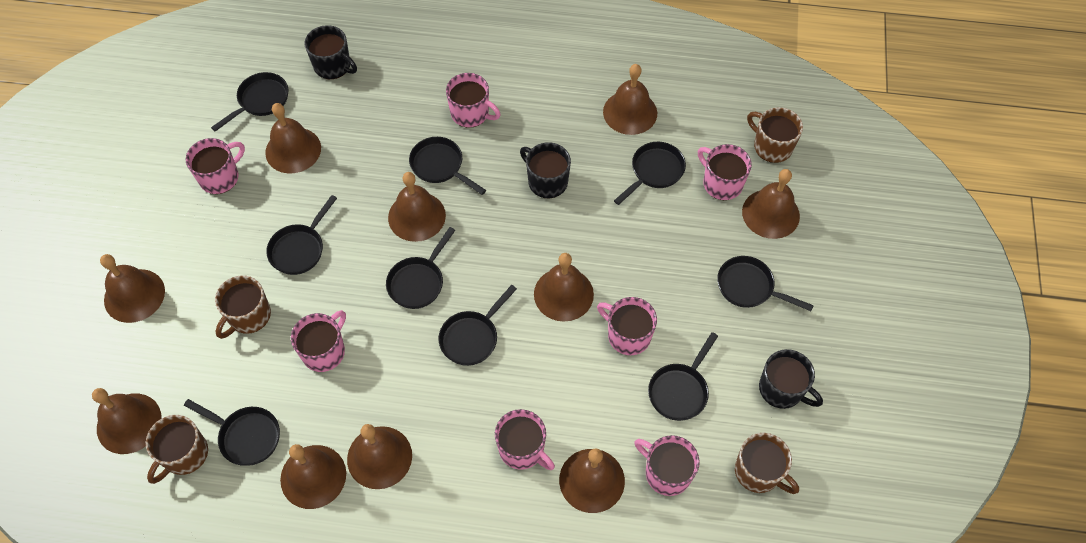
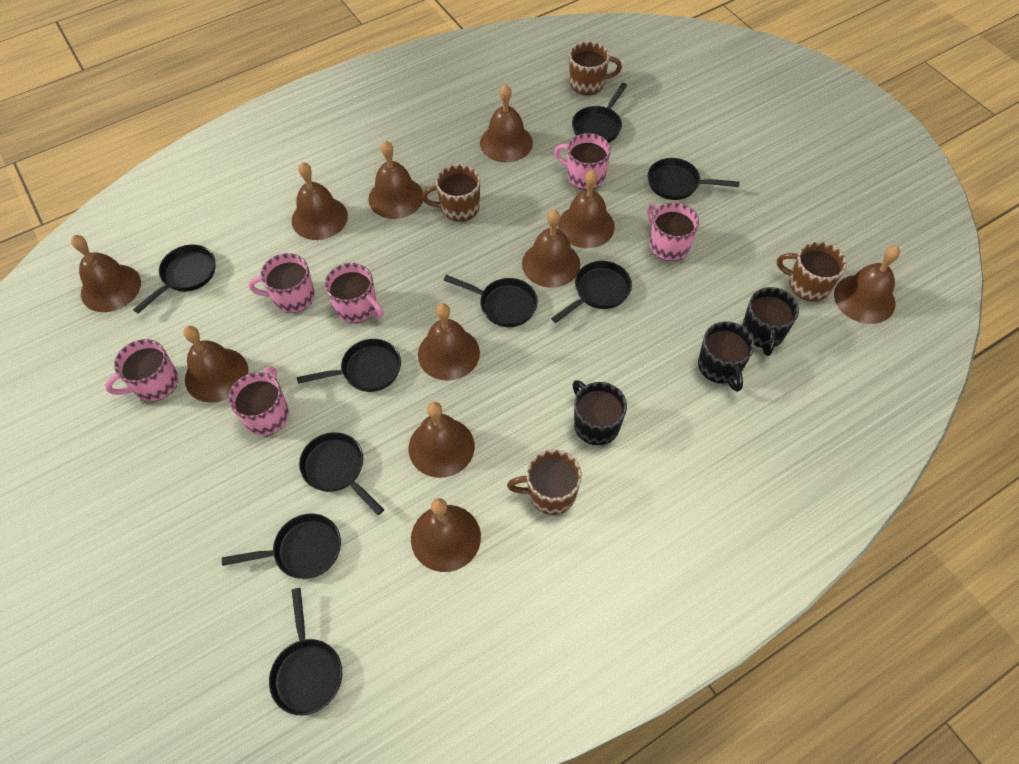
brown bell: 10 -> 11
pink mug: 7 -> 6

